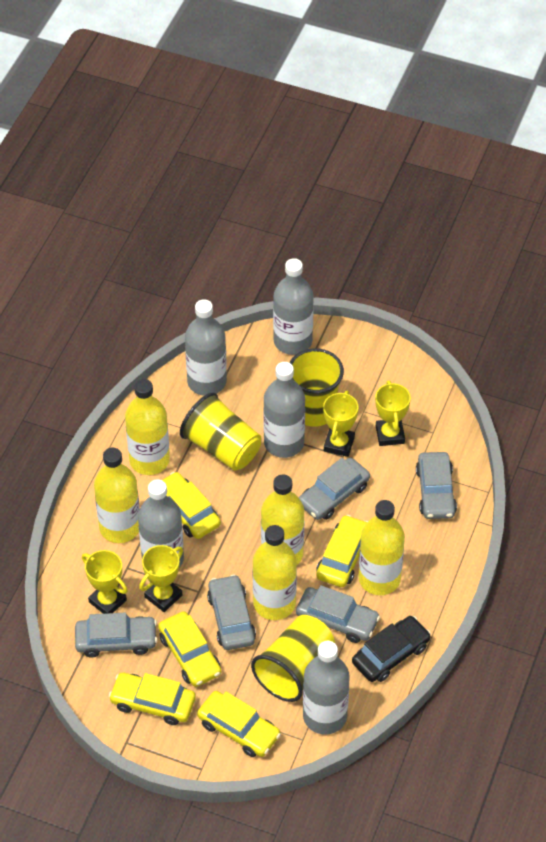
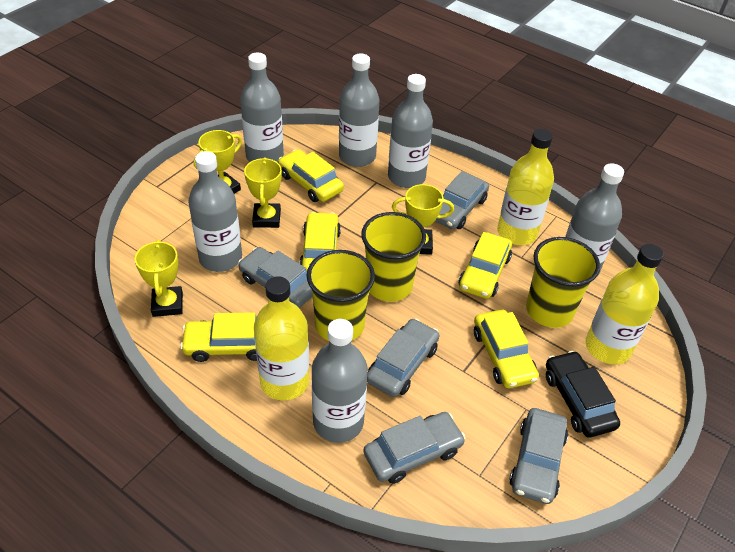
grey bottle: 5 -> 6
yellow bottle: 5 -> 3

